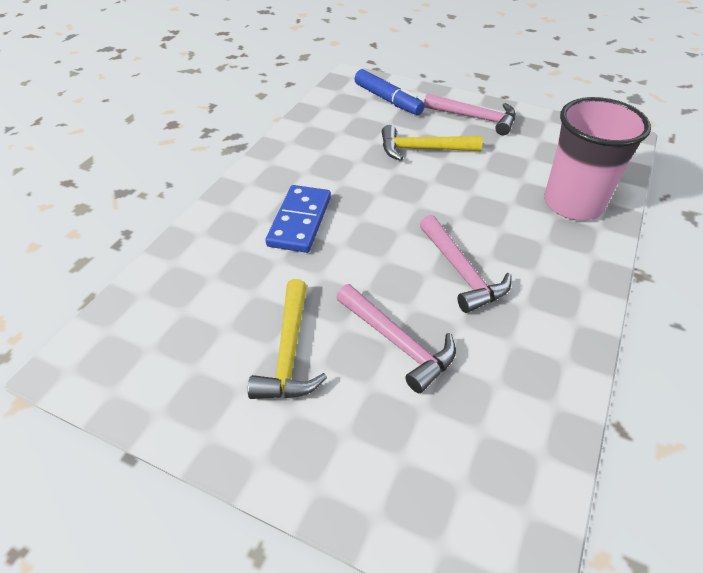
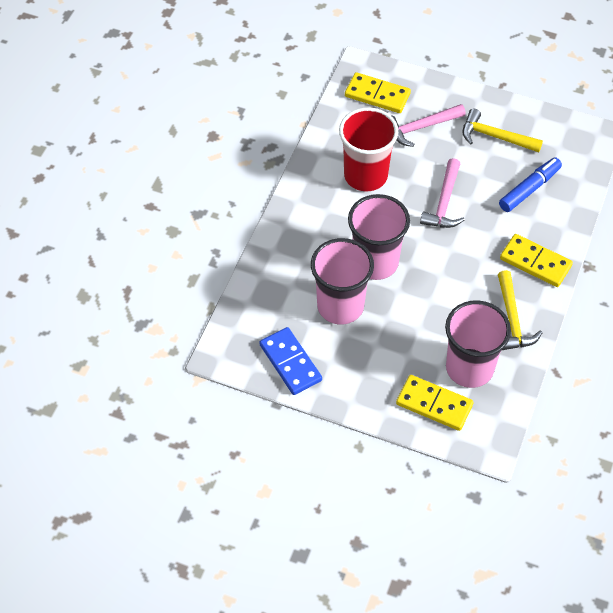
pink cup: 1 -> 3
pink hammer: 3 -> 2
red cup: 0 -> 1
yellow domino: 0 -> 3

